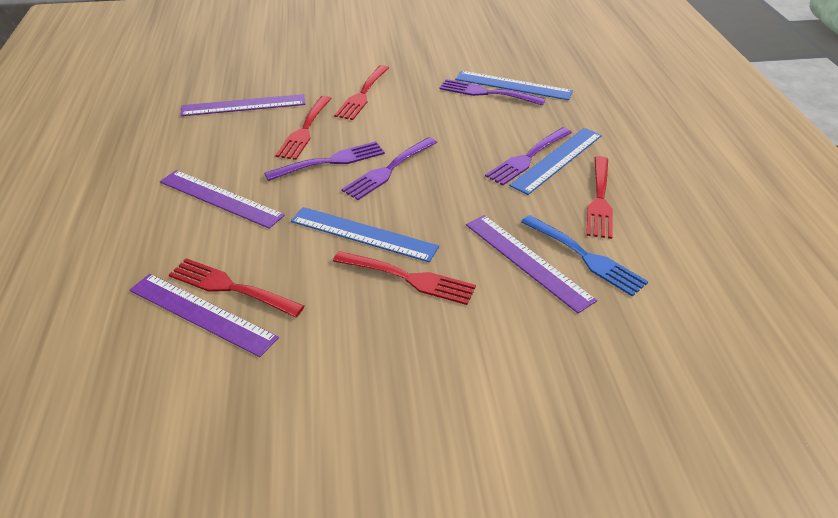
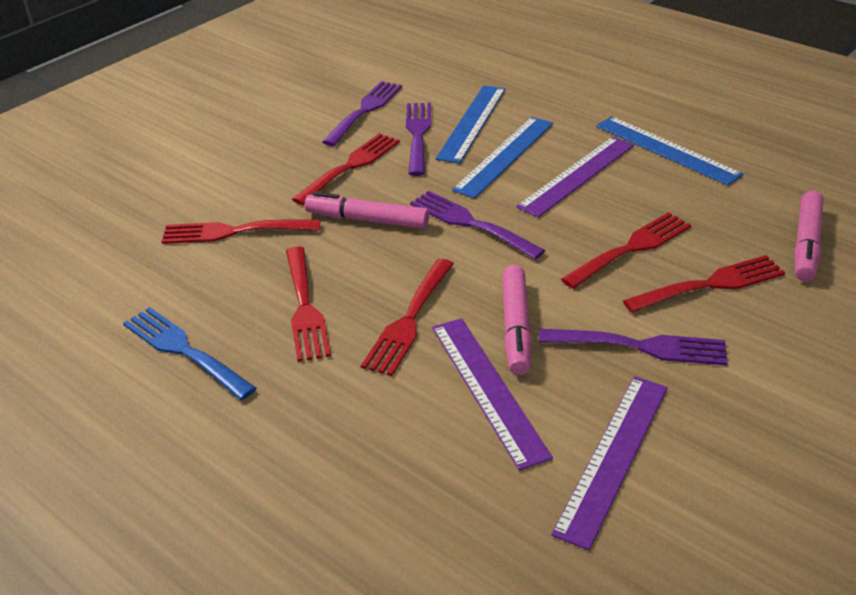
pink marker: 0 -> 3
purple ruler: 4 -> 3
red fork: 5 -> 6

